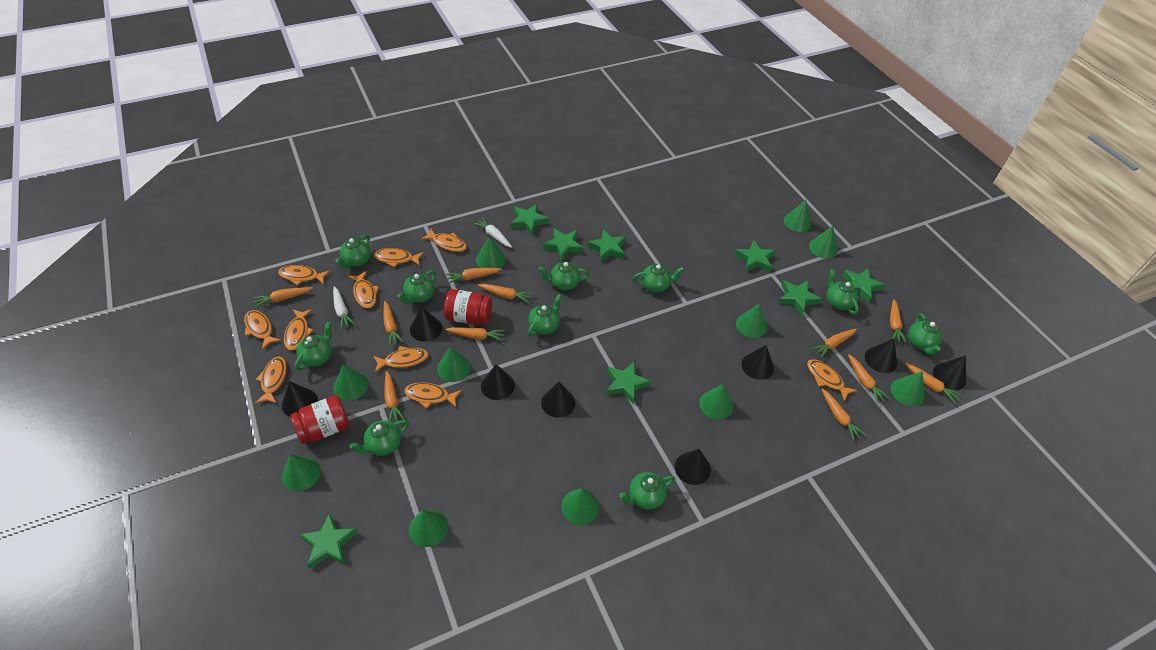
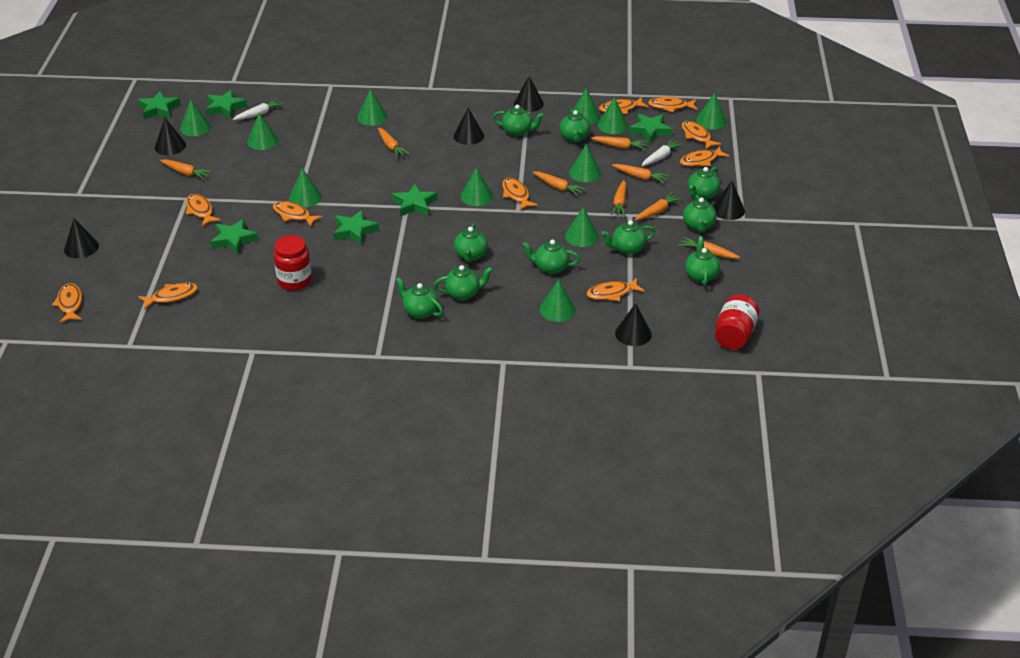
black cone: 8 -> 6
green star: 8 -> 6
orange carrot: 11 -> 8

